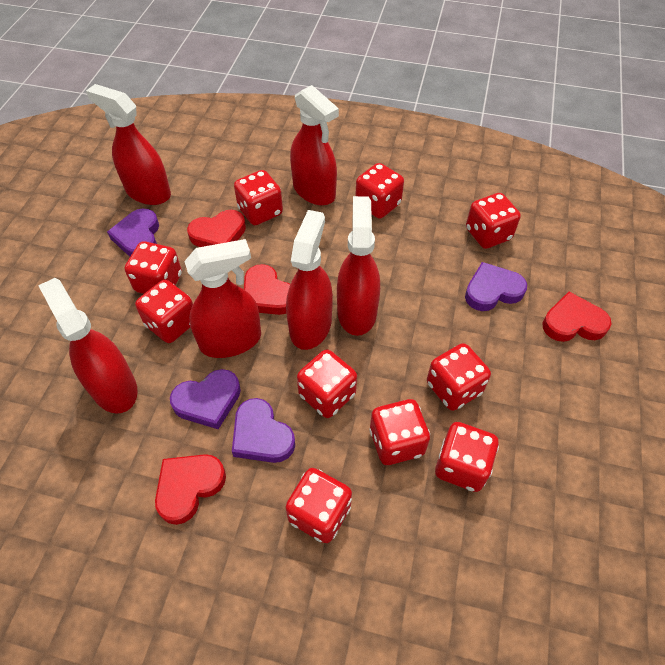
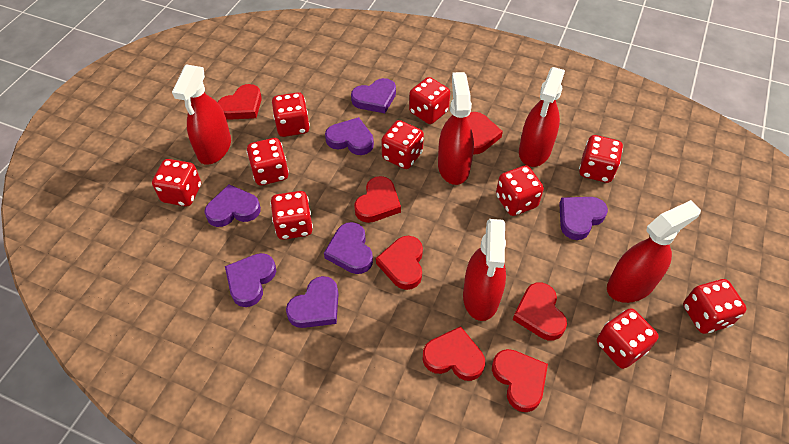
purple heart: 4 -> 7
red heart: 4 -> 7
red spray bottle: 6 -> 5

